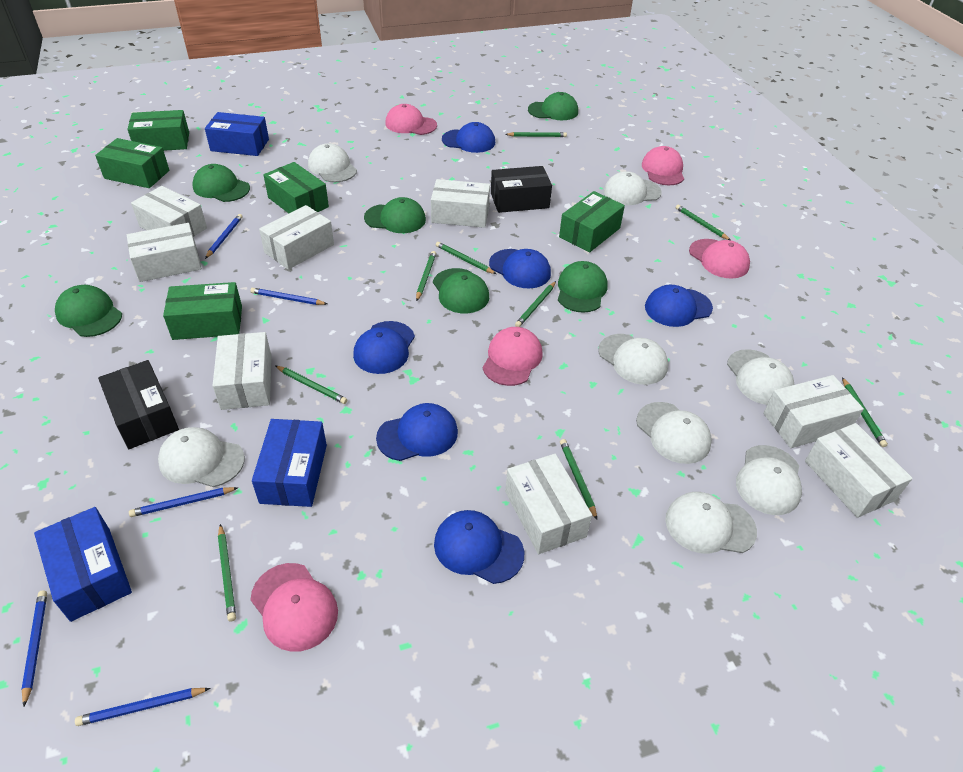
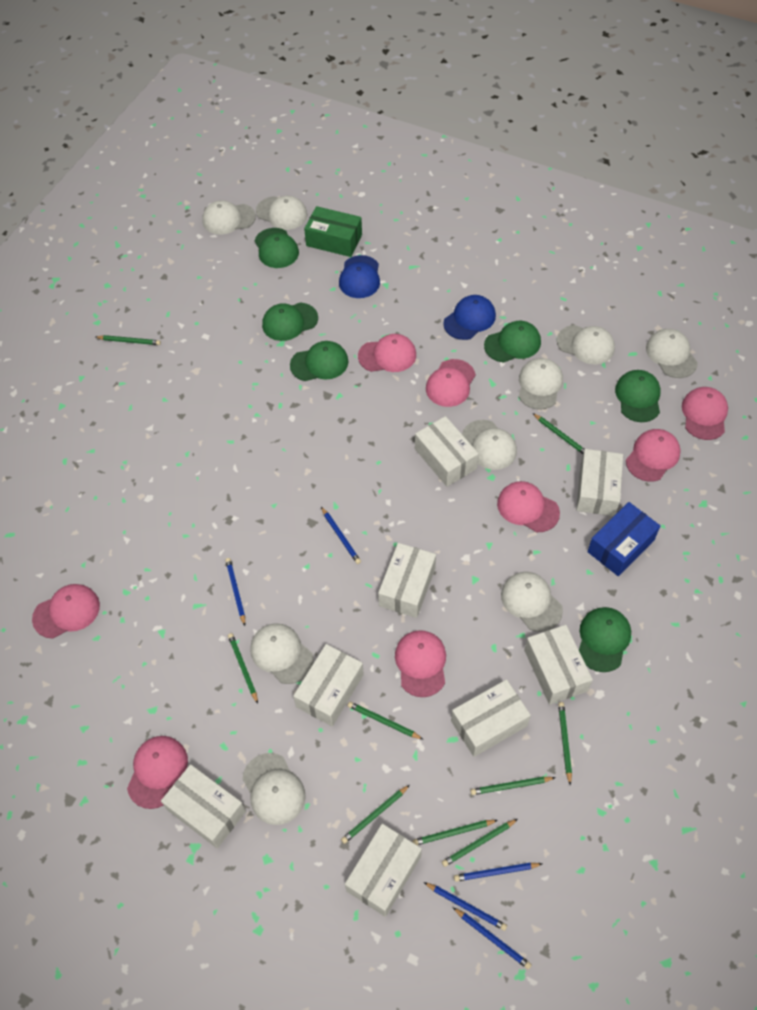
black box: 2 -> 0
blue box: 3 -> 1
blue cap: 6 -> 2
green box: 5 -> 1
pink cap: 5 -> 8
white cap: 8 -> 9

